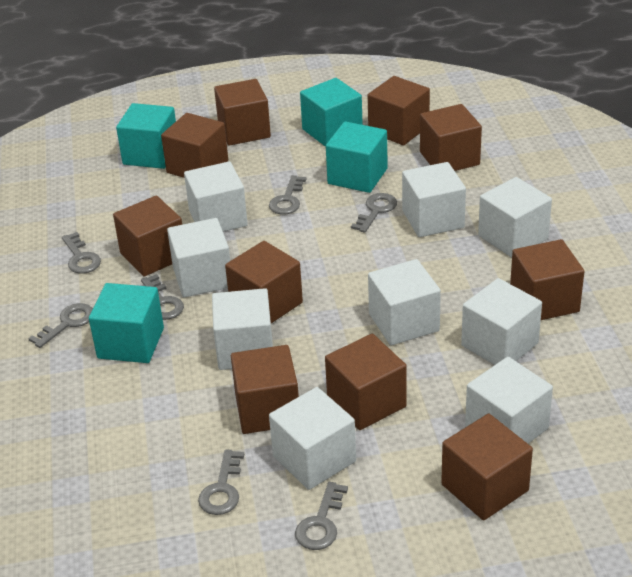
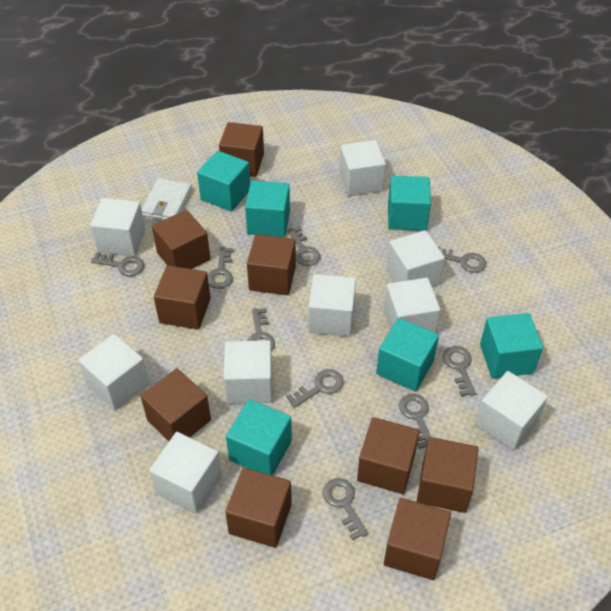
brown cube: 10 -> 9
grey key: 7 -> 9
turquoise cube: 4 -> 6
white wallet: 0 -> 1

